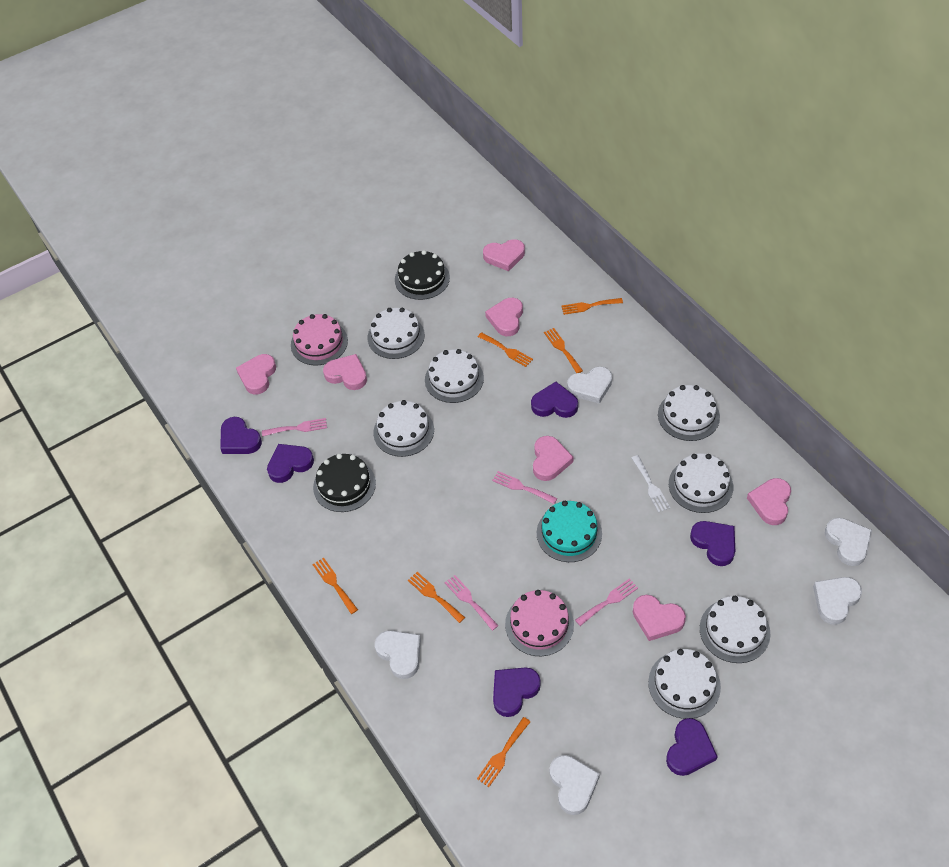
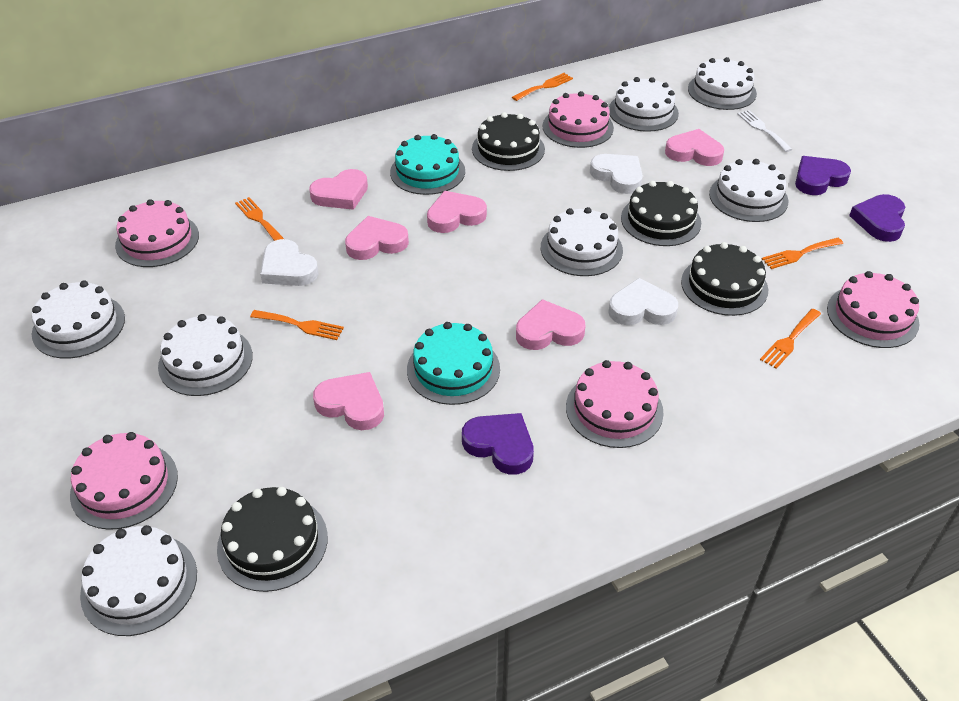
black cake: 2 -> 4
orange fork: 6 -> 5
pink cake: 2 -> 5
pink fork: 4 -> 0
pink heart: 7 -> 6
purple heart: 6 -> 3
turquoise cake: 1 -> 2
white heart: 5 -> 3

